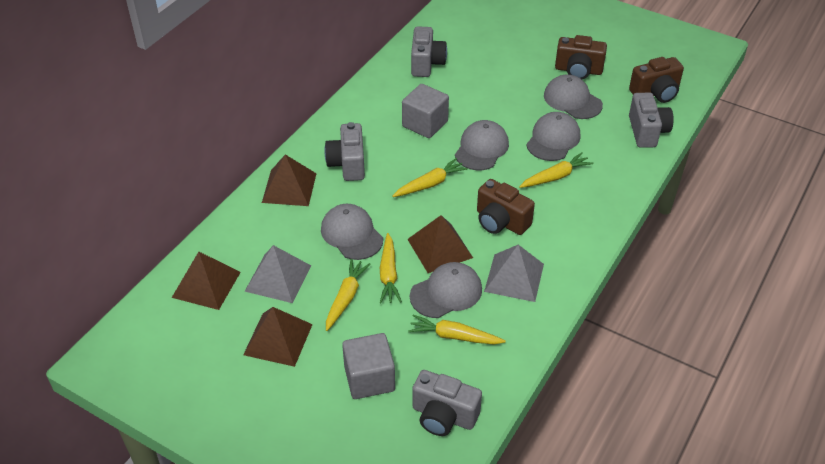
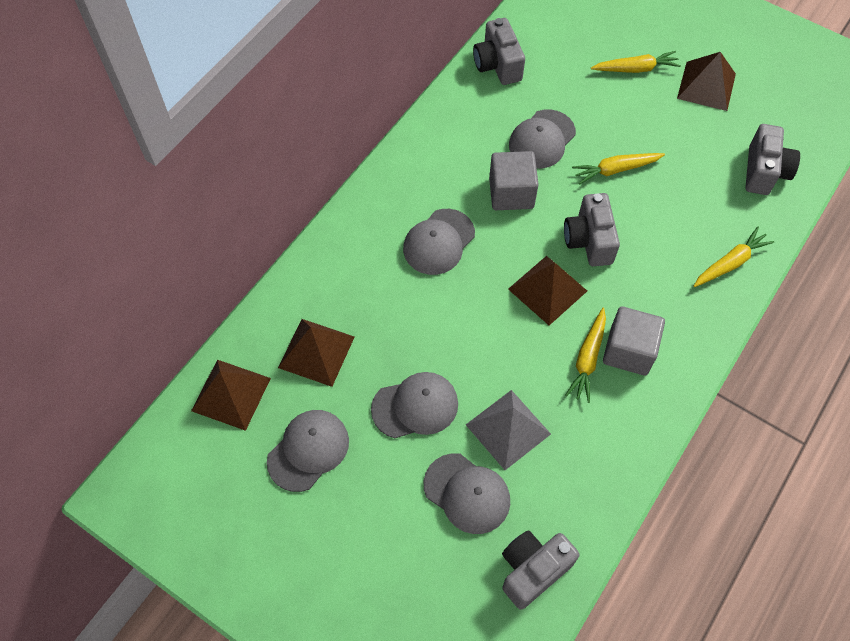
brown camera: 3 -> 0
grey pyramid: 2 -> 1
yellow carrot: 5 -> 4

